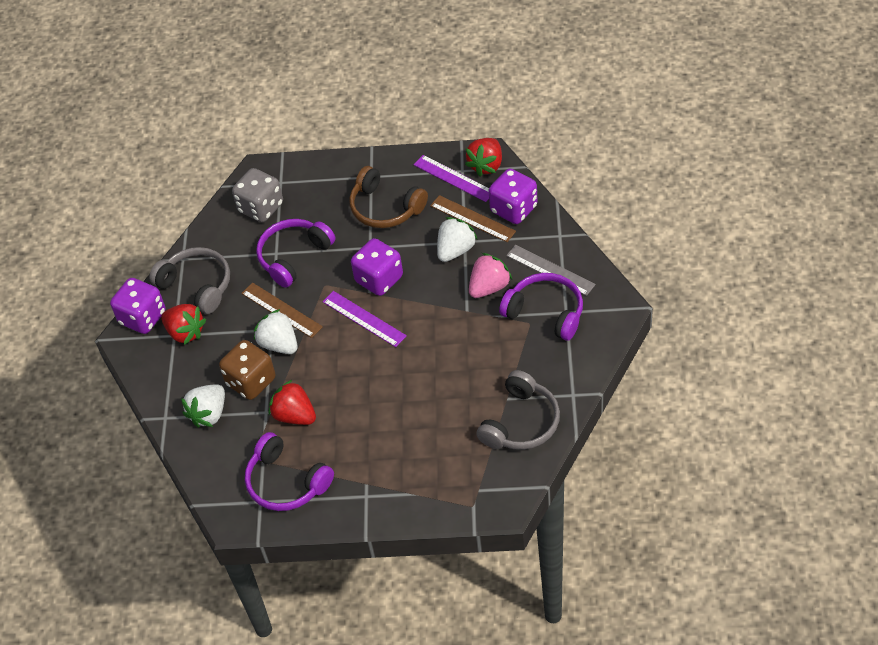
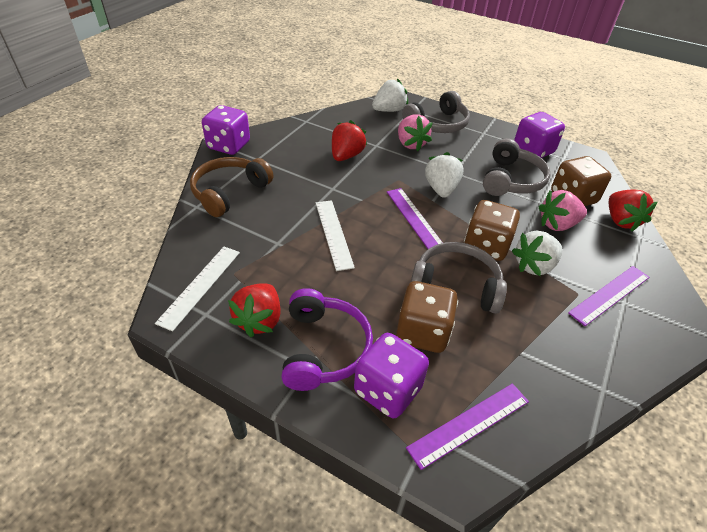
brown dice: 1 -> 3
brown ruler: 2 -> 0
grey dice: 1 -> 0
grey headphones: 2 -> 3
grey ruler: 1 -> 0
pink strawberry: 1 -> 2
purple headphones: 3 -> 1
purple ruler: 2 -> 3
white ruler: 0 -> 2

